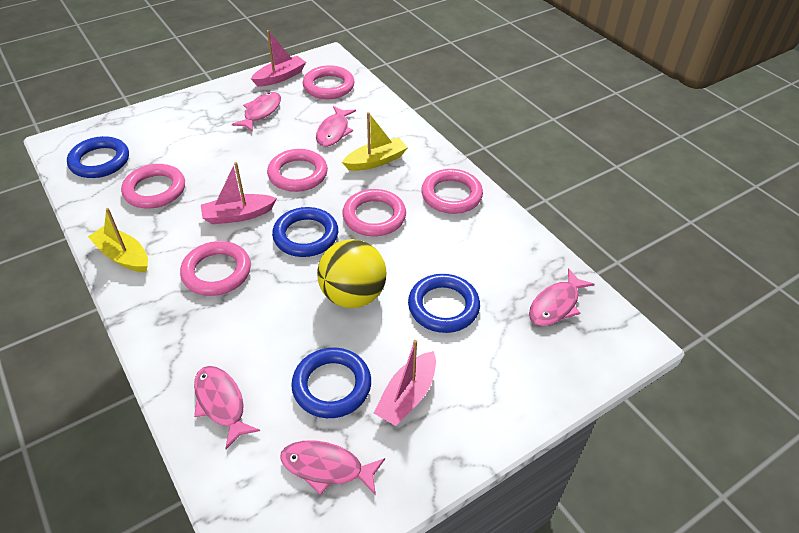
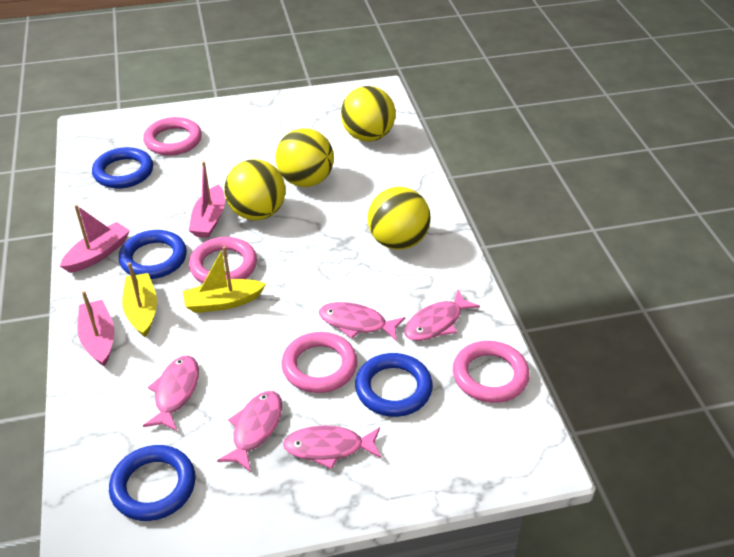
pink ring: 6 -> 4
yellow ball: 1 -> 4

